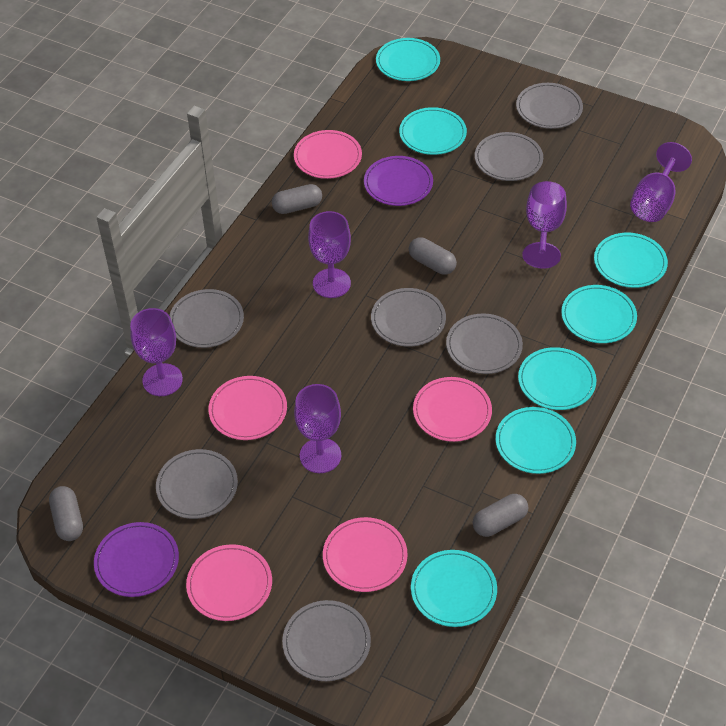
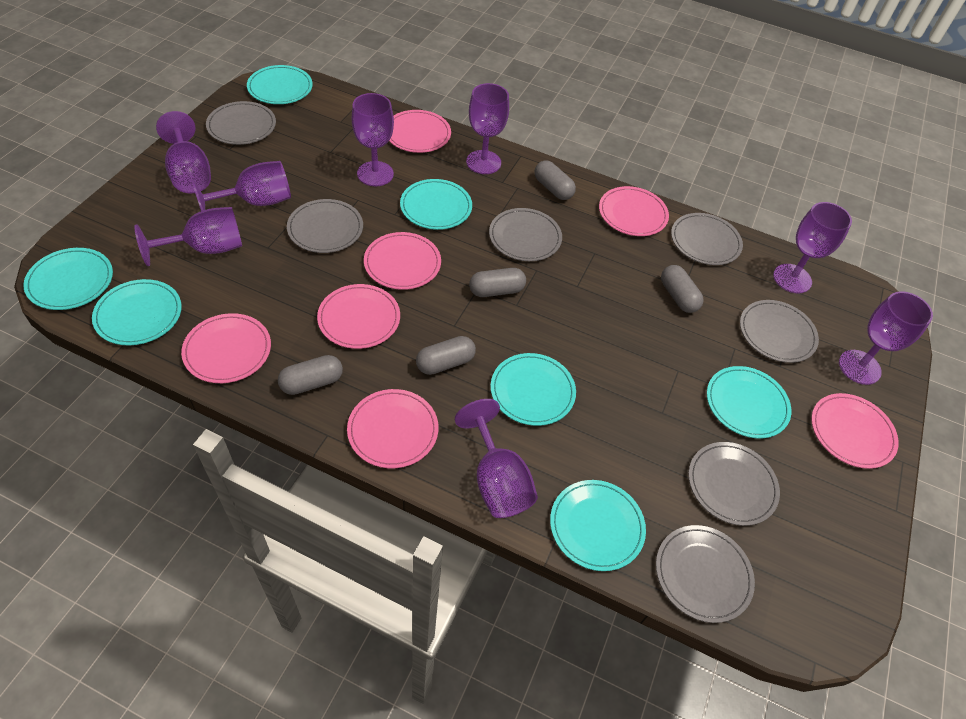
grey capsule: 4 -> 5
pink plate: 5 -> 7
purple goblet: 5 -> 8
purple plate: 2 -> 0

